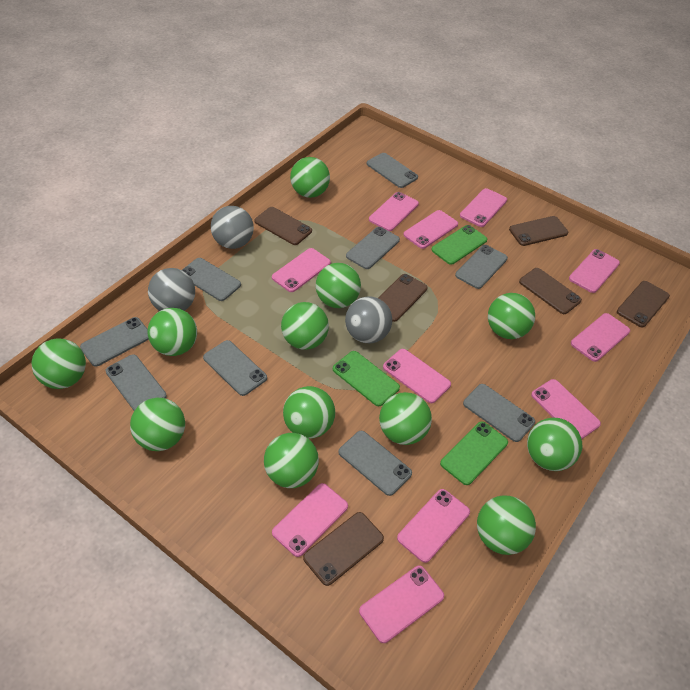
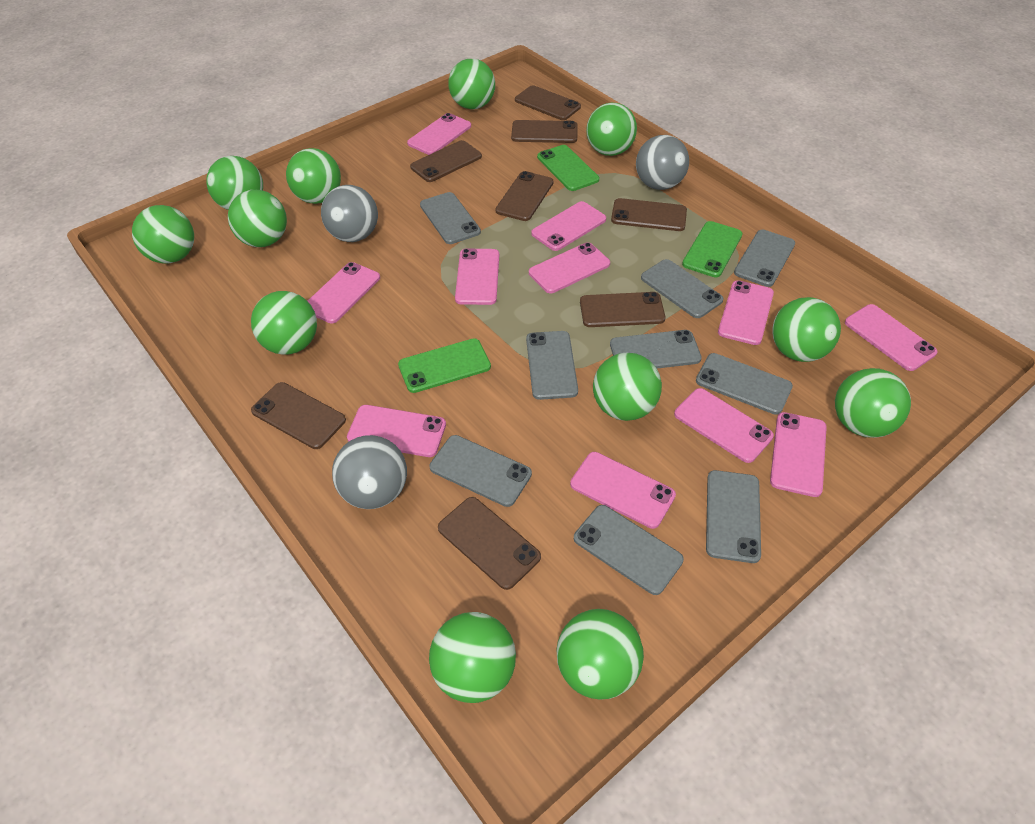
brown phone: 6 -> 8

